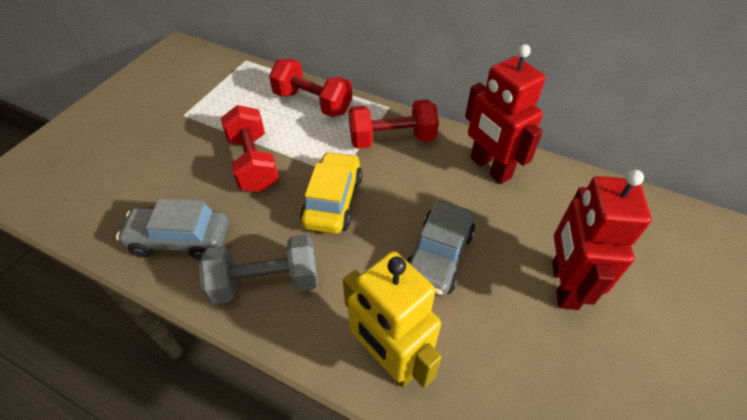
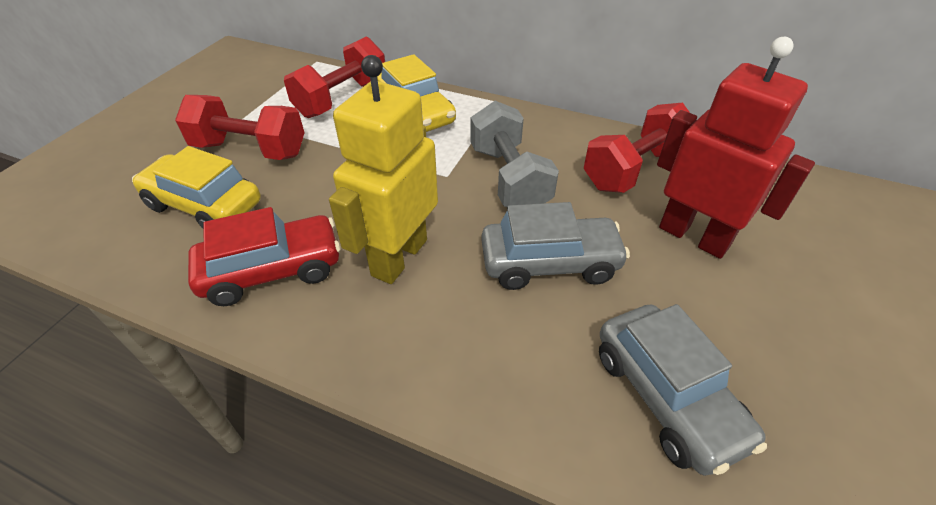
red car: 0 -> 1
red robot: 2 -> 1
yellow car: 1 -> 2

